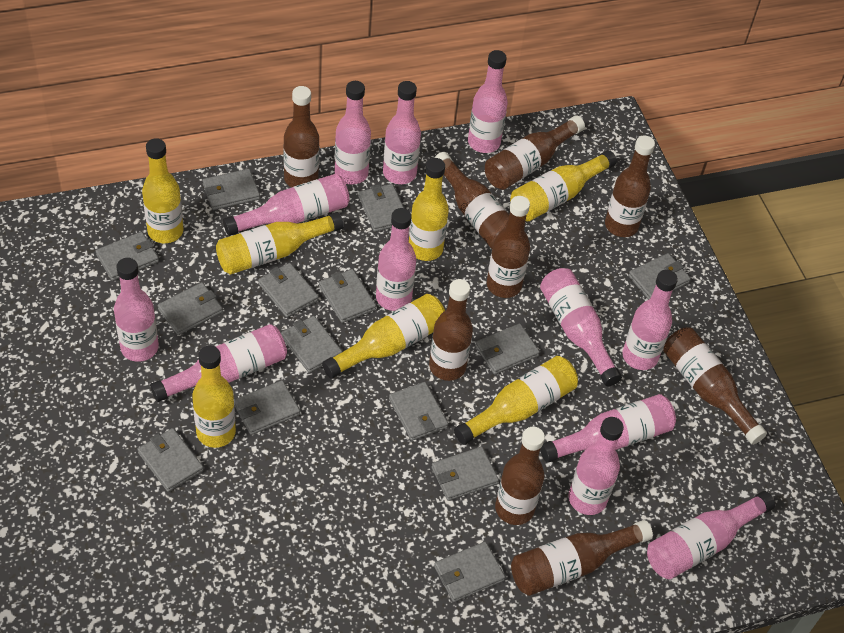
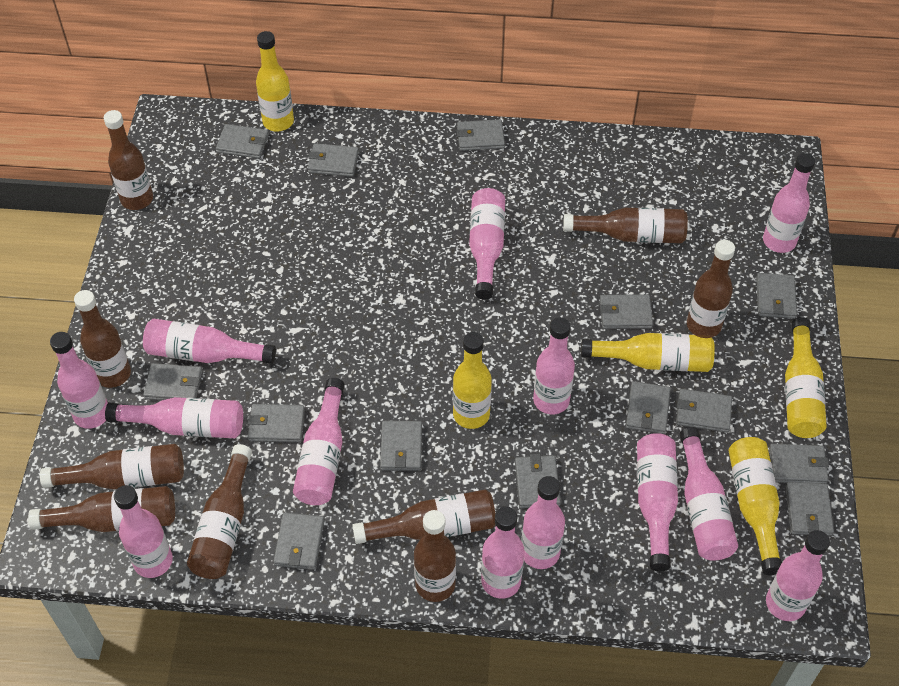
pink bottle: 12 -> 13
yellow bottle: 7 -> 5

